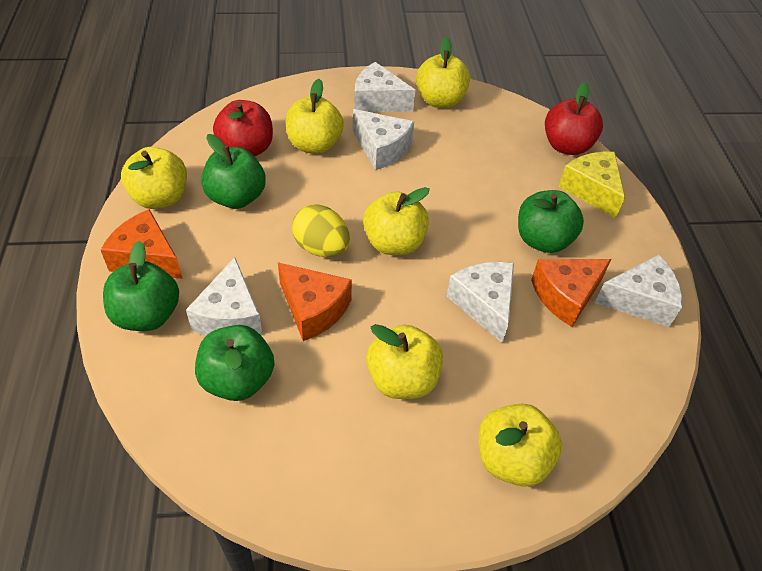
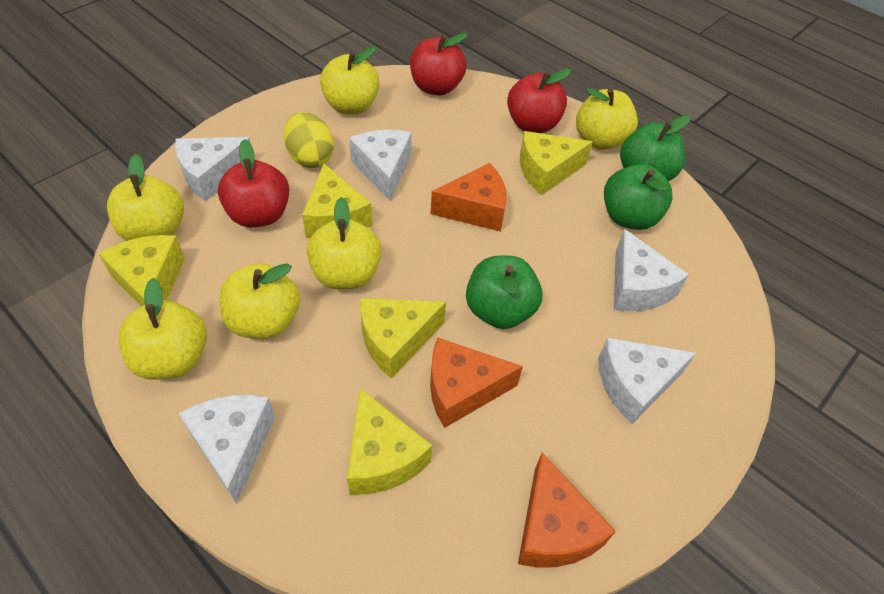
green apple: 4 -> 3
red apple: 2 -> 3
yellow cheese: 1 -> 5

